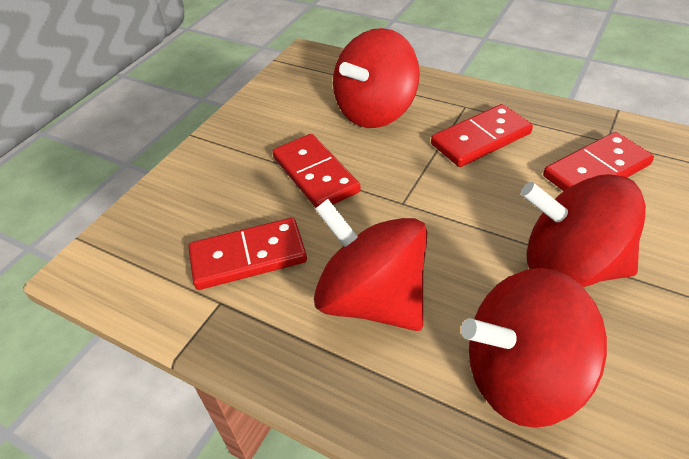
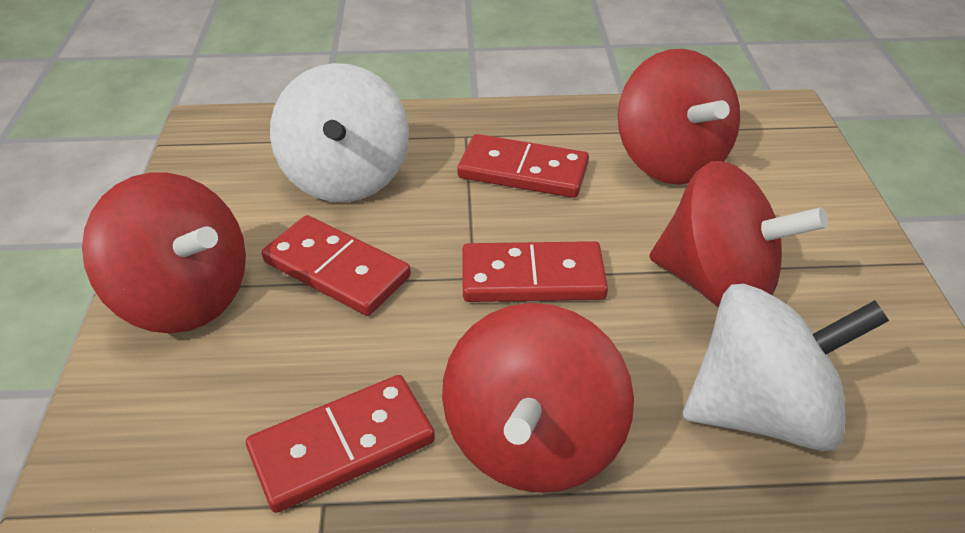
white spinning top: 0 -> 2

